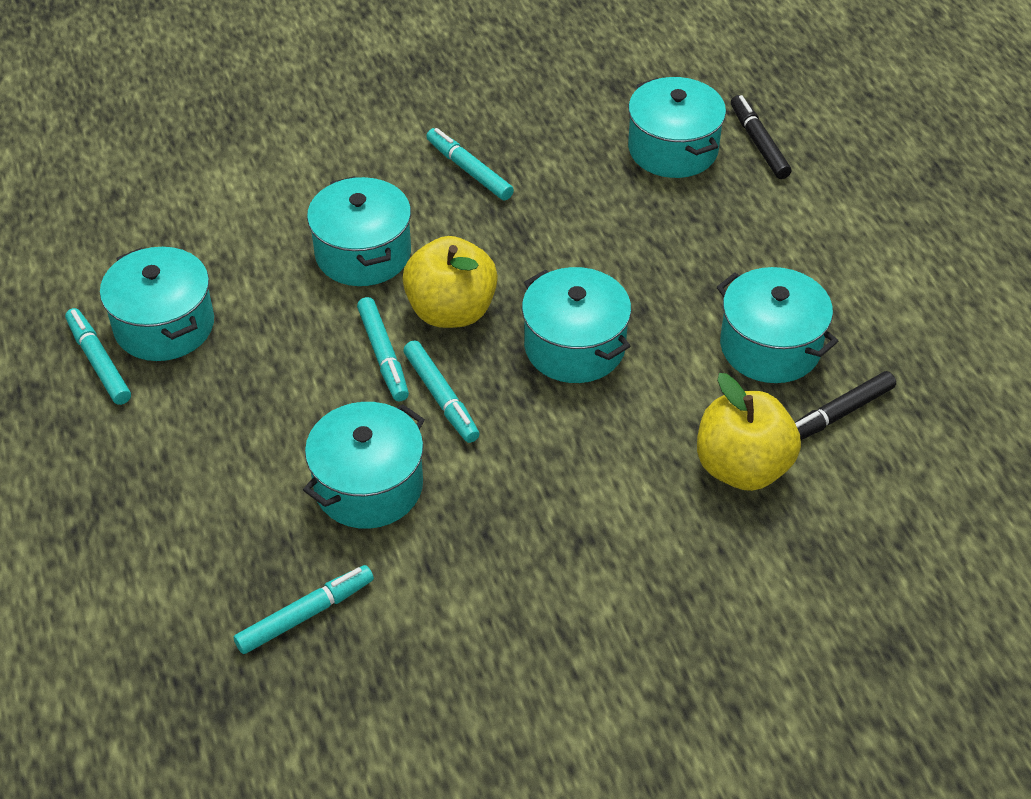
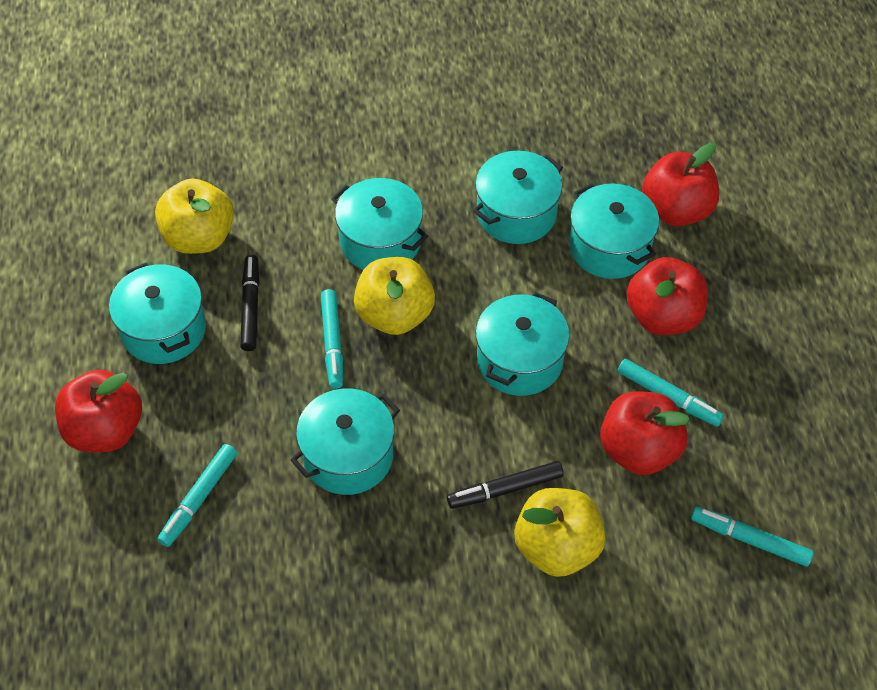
red apple: 0 -> 4
turquoise marker: 5 -> 4
yellow apple: 2 -> 3

